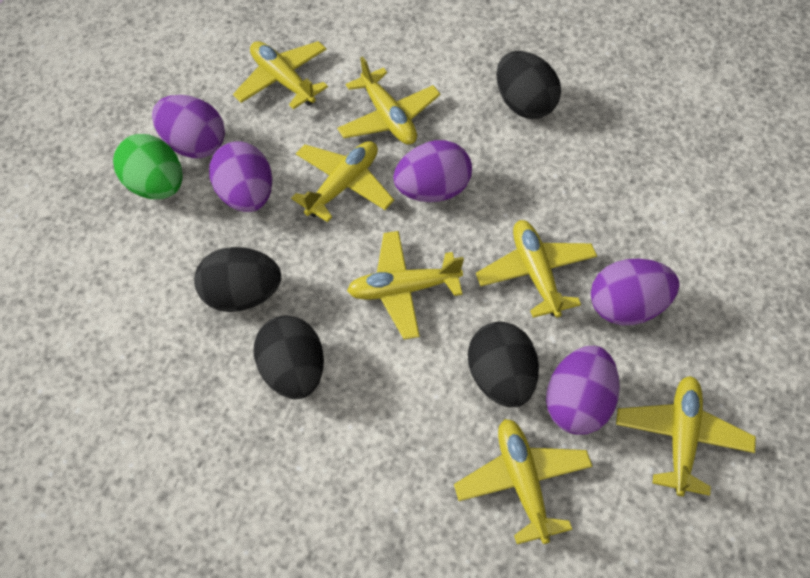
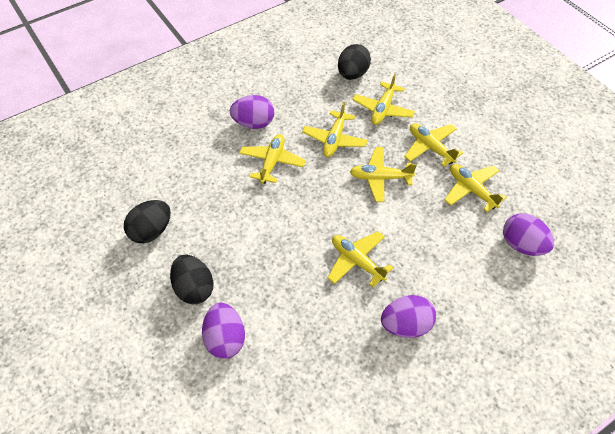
black egg: 4 -> 3
green egg: 1 -> 0
purple egg: 5 -> 4

